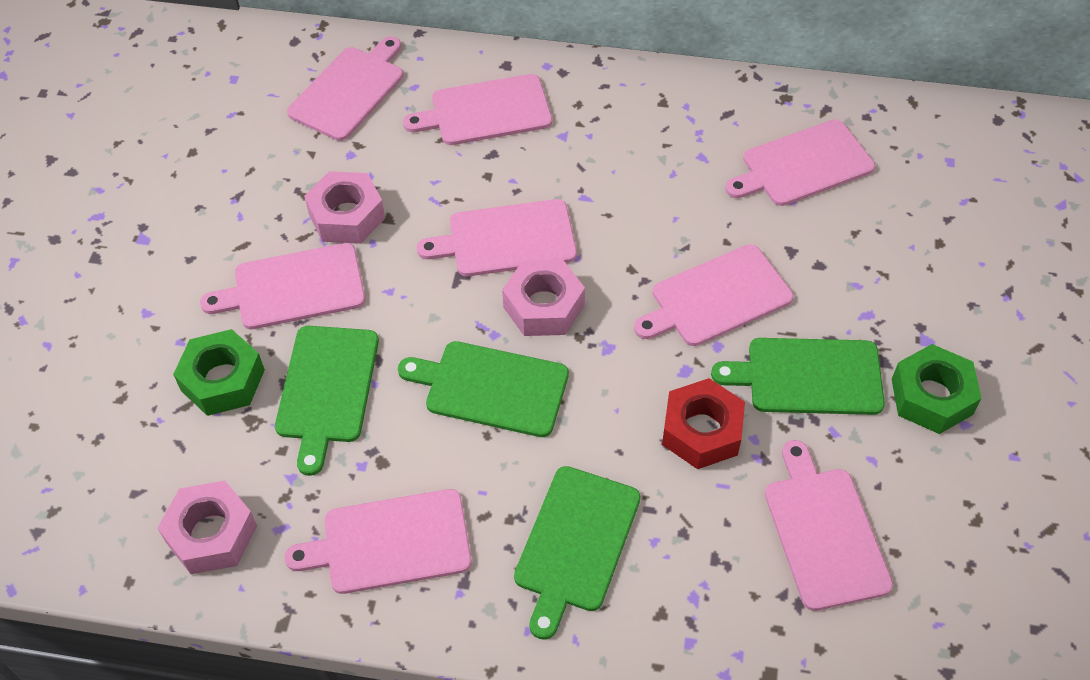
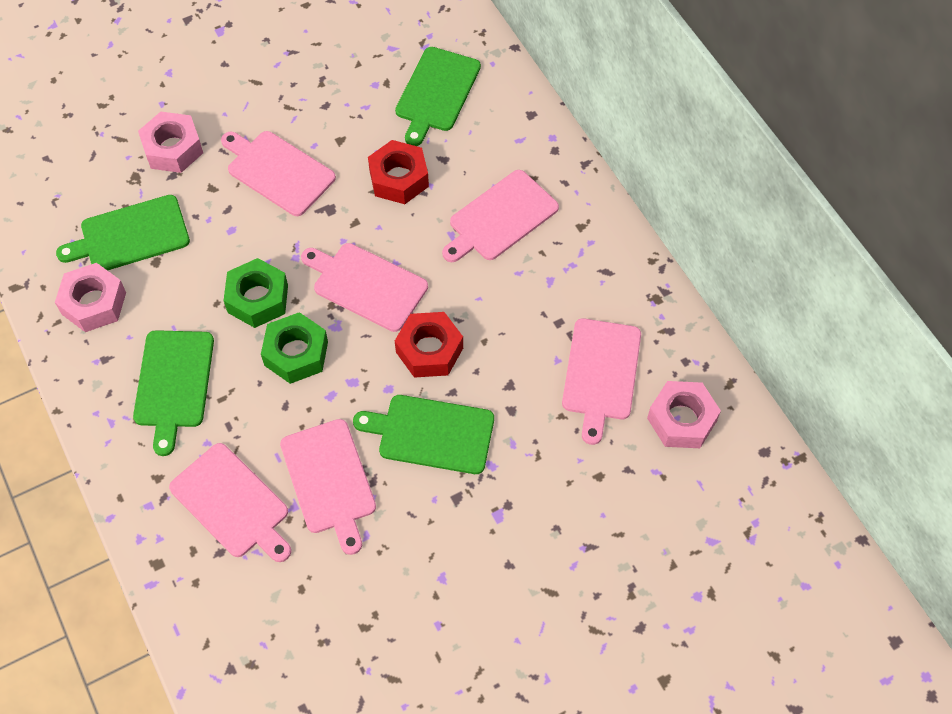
pink cutting board: 8 -> 6
red nut: 1 -> 2

